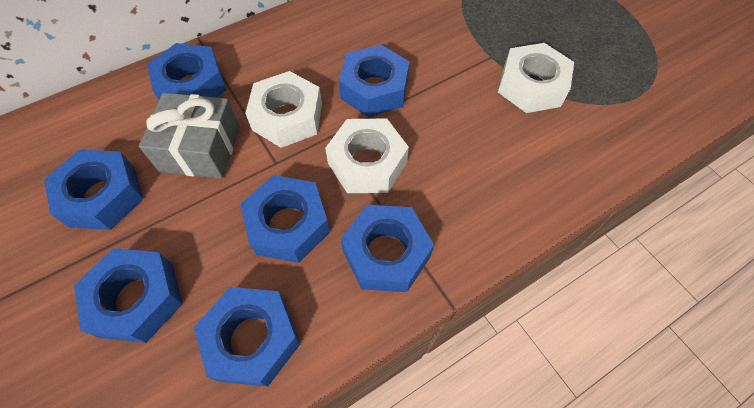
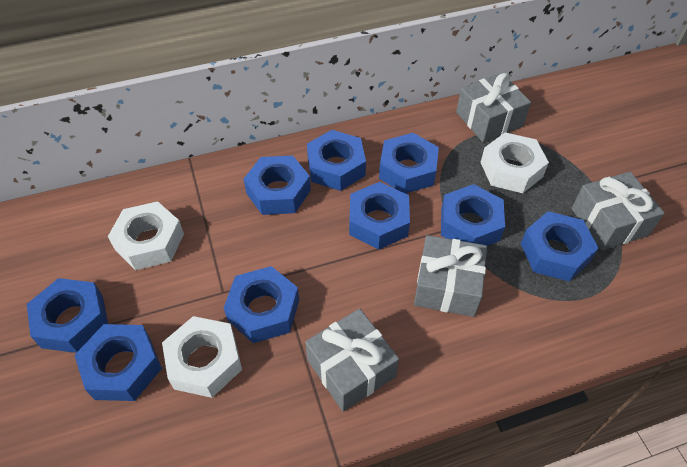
blue nut: 7 -> 9
grey gift: 1 -> 4

